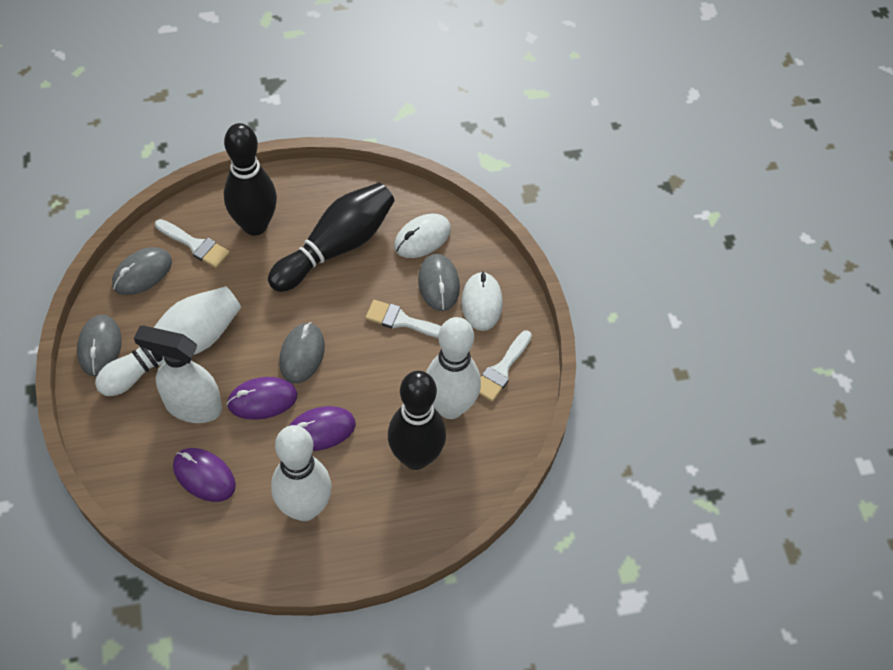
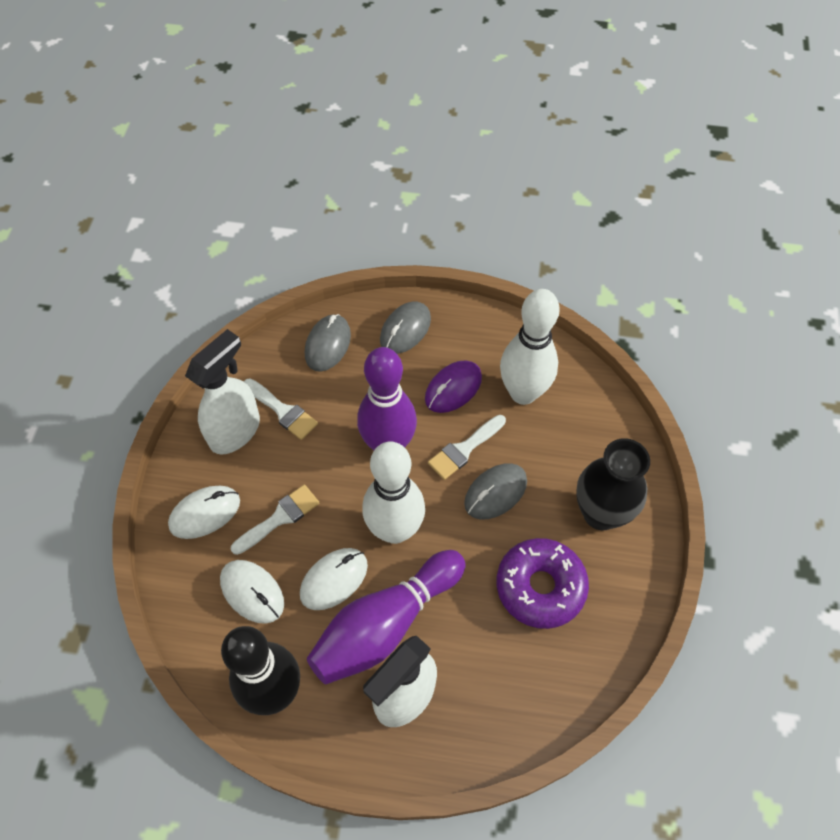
black bowling pin: 3 -> 1
black vase: 0 -> 1
grey mouse: 4 -> 3
purple bowling pin: 0 -> 2
purple donut: 0 -> 1
purple mouse: 3 -> 1
white bowling pin: 3 -> 2
white mouse: 2 -> 3
white spray bottle: 1 -> 2

